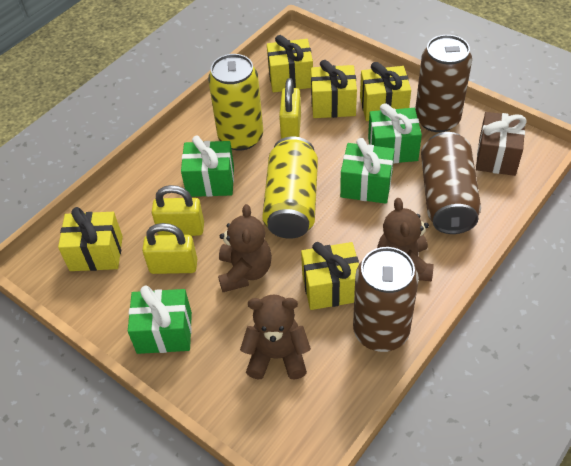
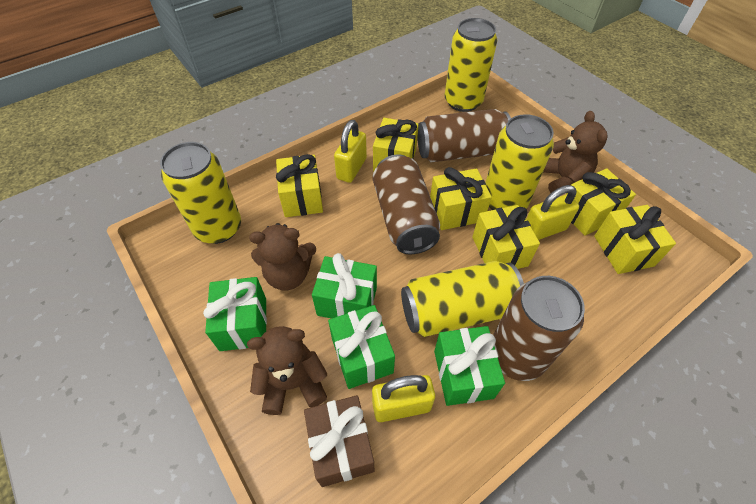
yellow can: 2 -> 4
yellow gift: 5 -> 6

